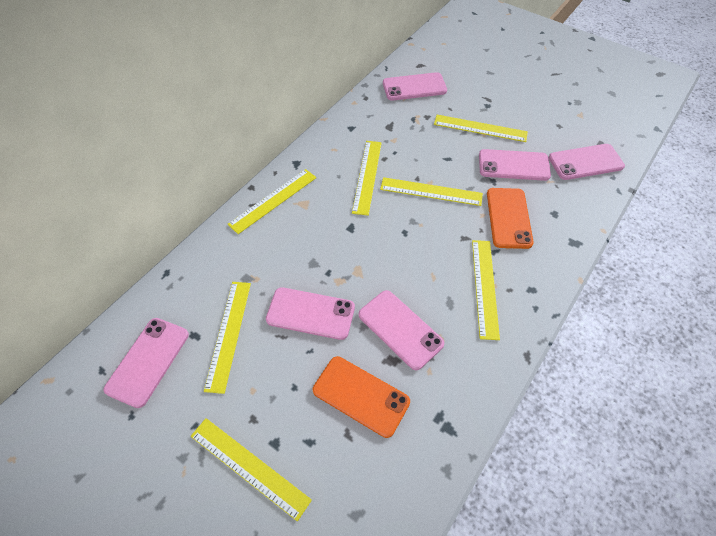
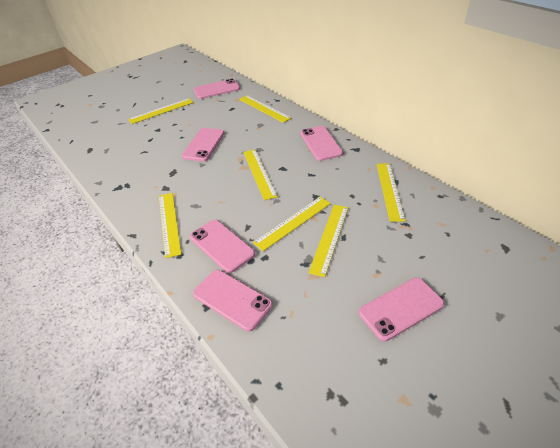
orange phone: 2 -> 0

